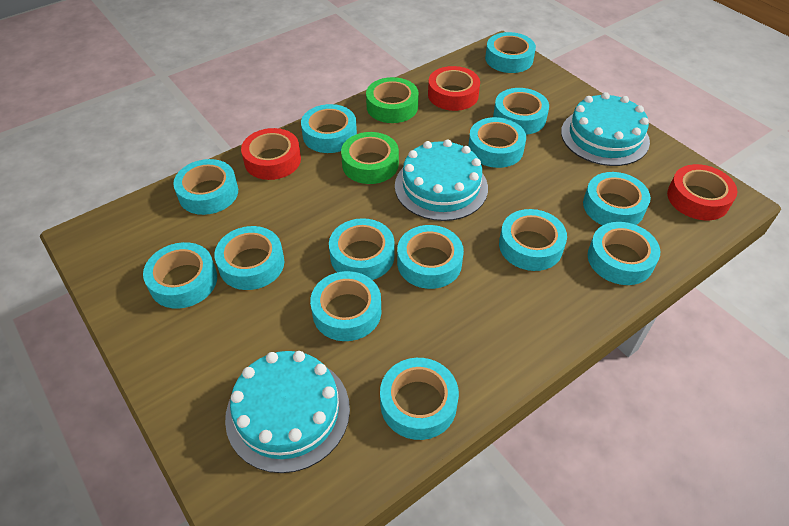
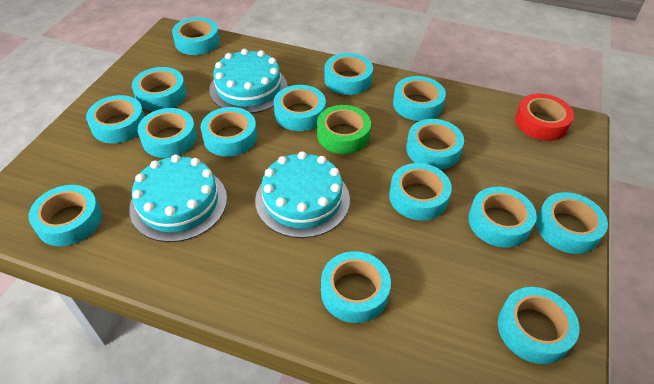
green tape: 2 -> 1
red tape: 3 -> 1
turquoise tape: 14 -> 15

